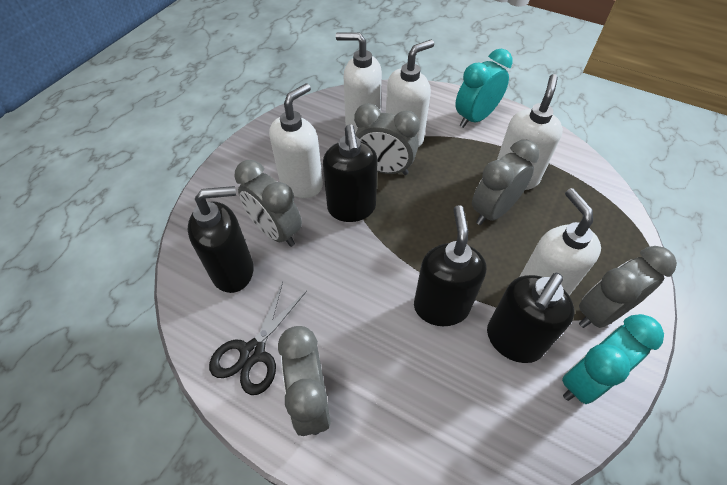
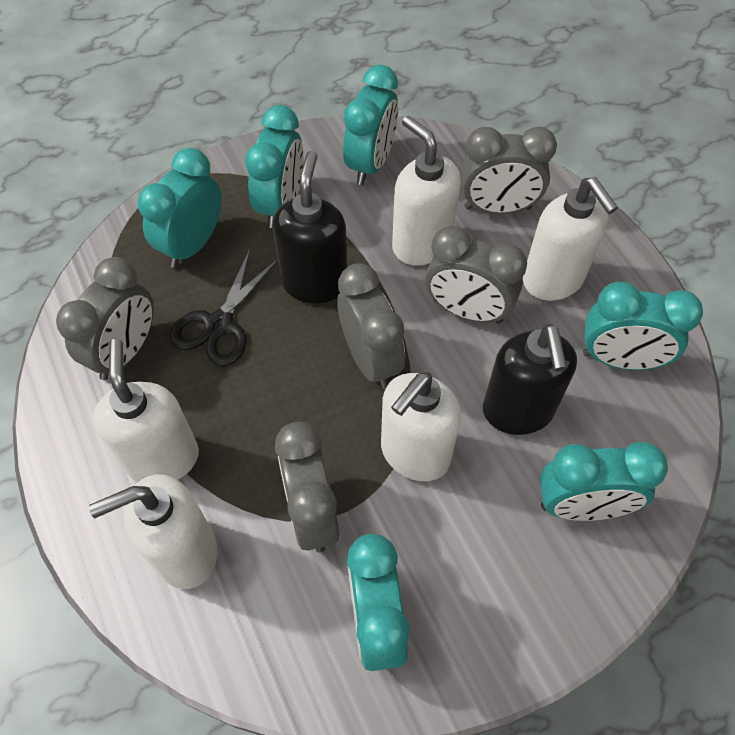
black soap dispenser: 4 -> 2
turquoise clock: 2 -> 6

